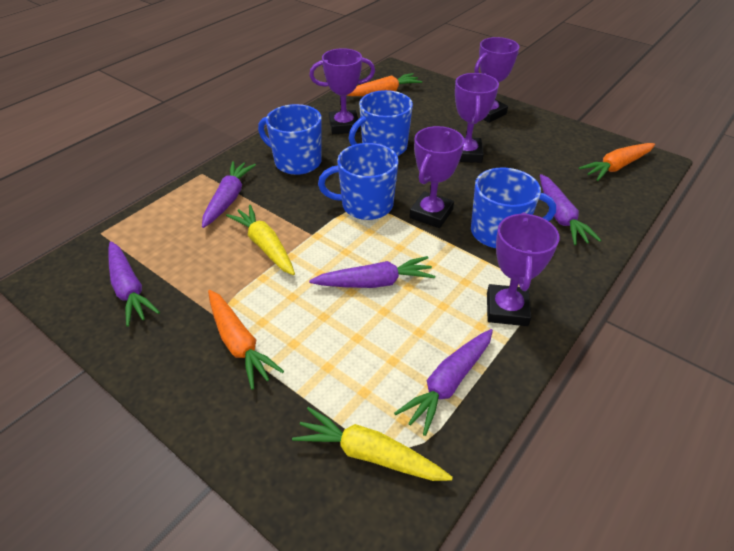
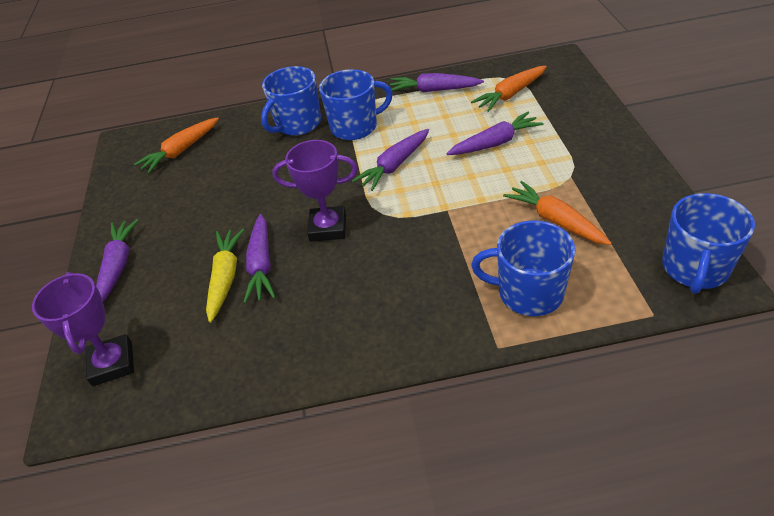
purple trophy: 5 -> 2
yellow carrot: 2 -> 1

